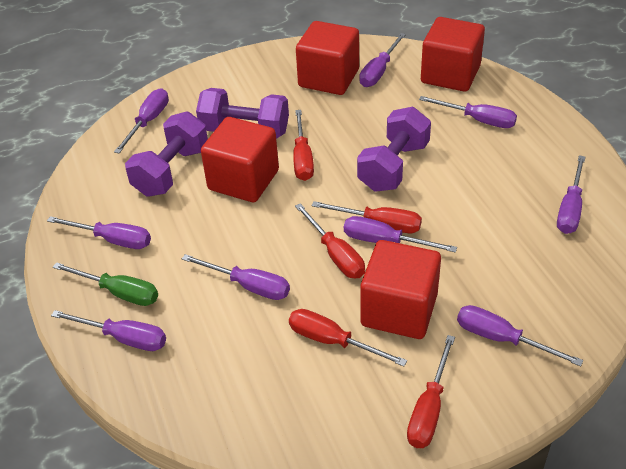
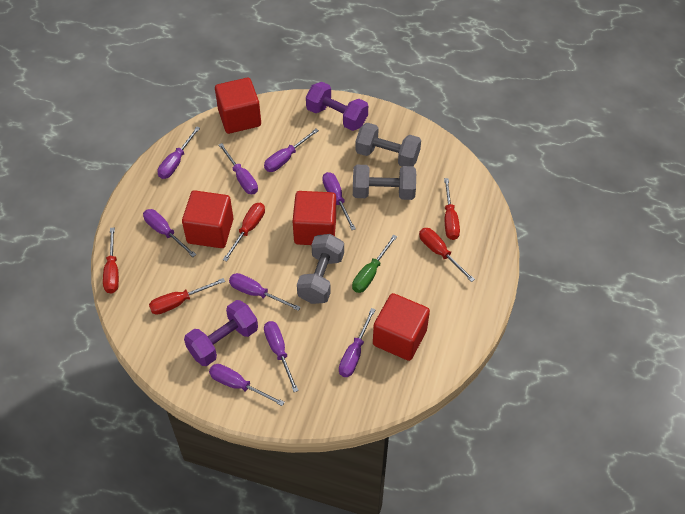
grey dumbbell: 0 -> 3
purple dumbbell: 3 -> 2

